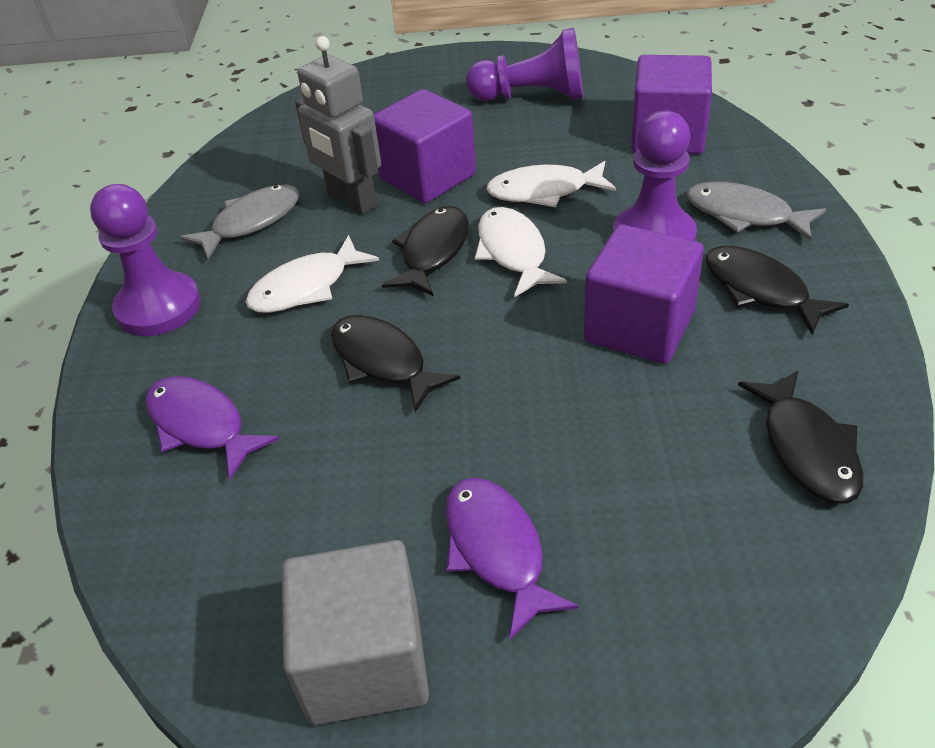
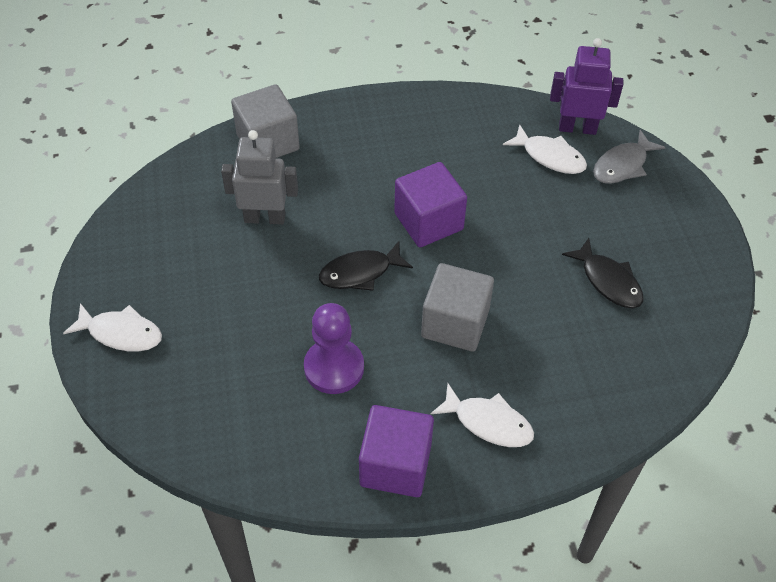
black fish: 4 -> 2
grey cube: 1 -> 2
grey fish: 2 -> 1
purple cube: 3 -> 2
purple fish: 2 -> 0
purple pawn: 3 -> 1
purple robot: 0 -> 1

